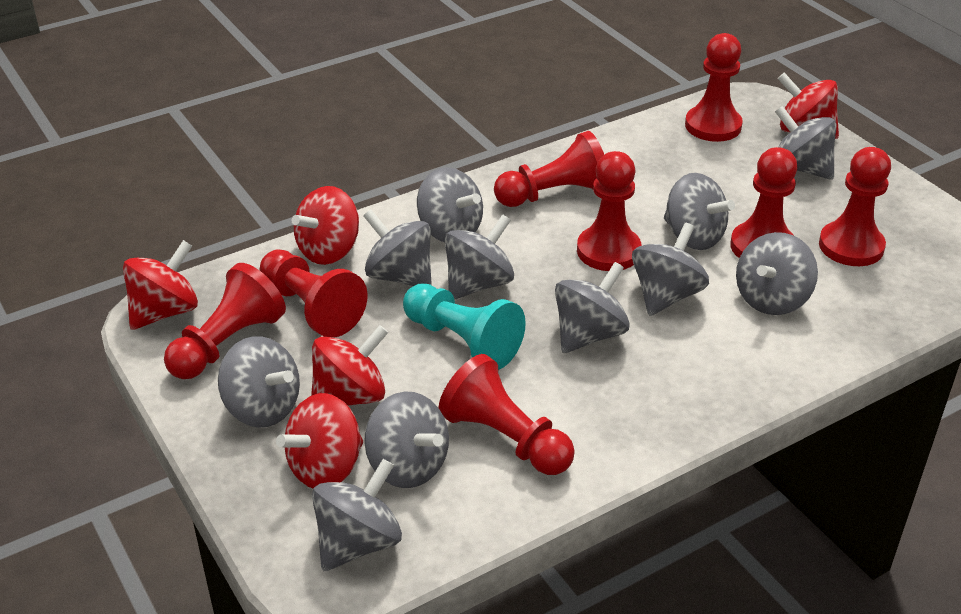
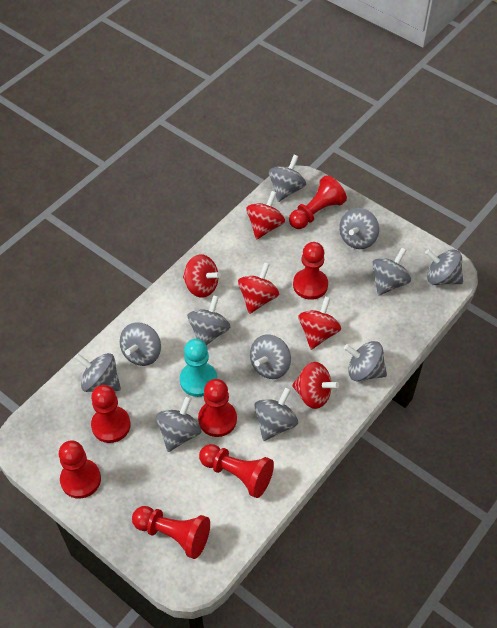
red pawn: 8 -> 7

